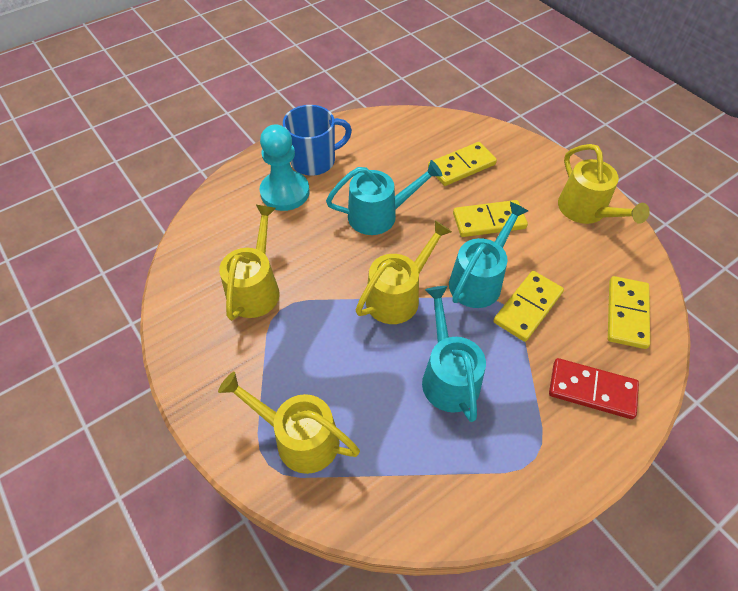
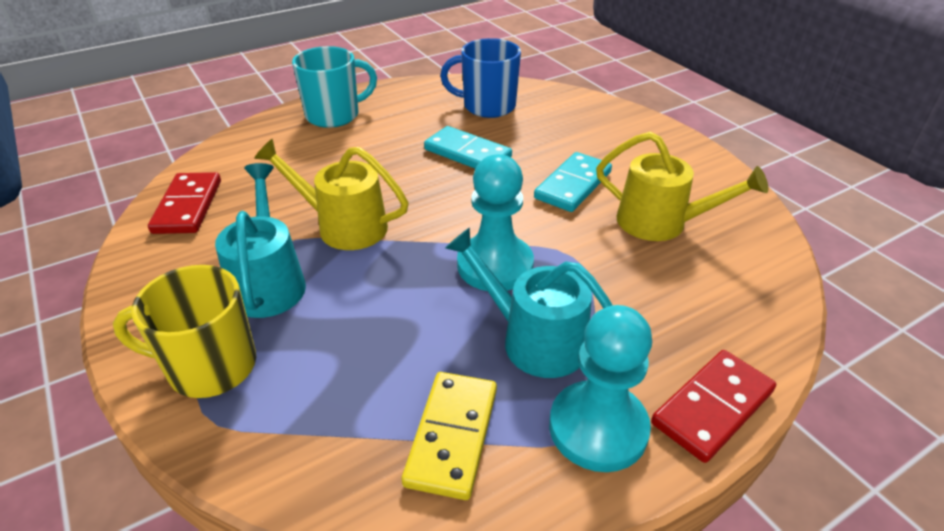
red domino: 1 -> 2
turquoise domino: 0 -> 2
turquoise mug: 0 -> 1
turquoise pawn: 1 -> 2
turquoise watering can: 3 -> 2
yellow domino: 4 -> 1
yellow mug: 0 -> 1
yellow watering can: 4 -> 2

